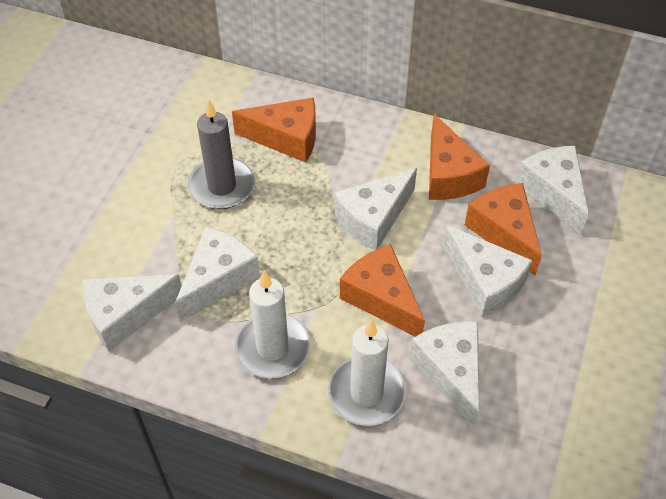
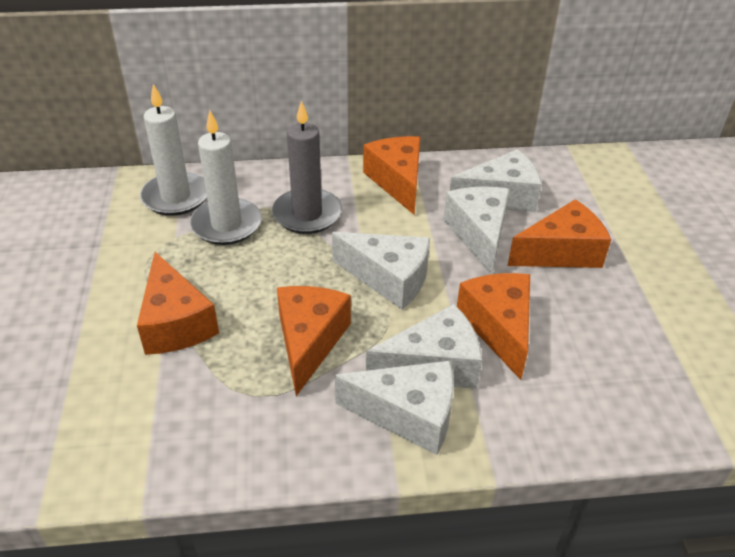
orange cheese: 4 -> 5
white cheese: 6 -> 5

